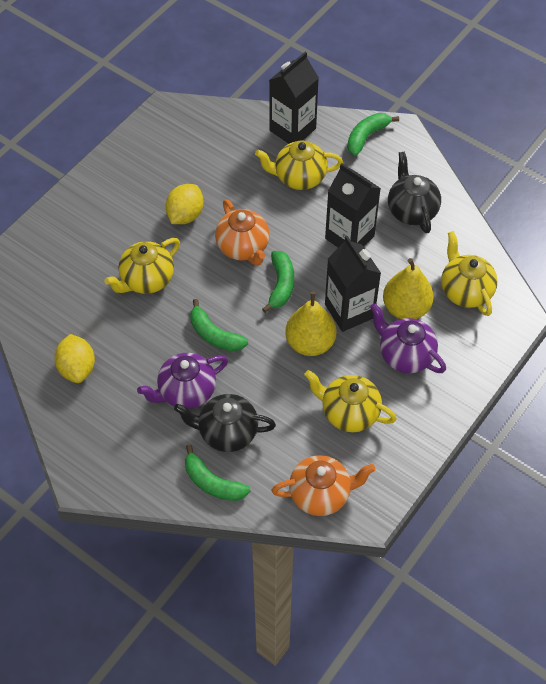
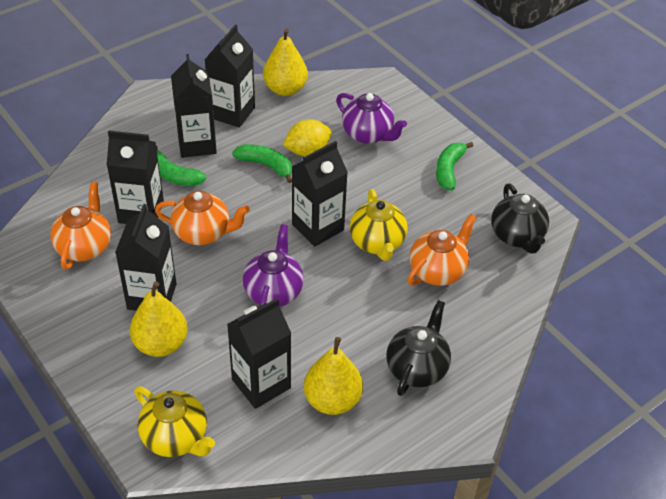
black carton: 3 -> 6
green banana: 4 -> 3
orange teapot: 2 -> 3
yellow lemon: 2 -> 1
yellow pear: 2 -> 3
yellow teapot: 4 -> 2

